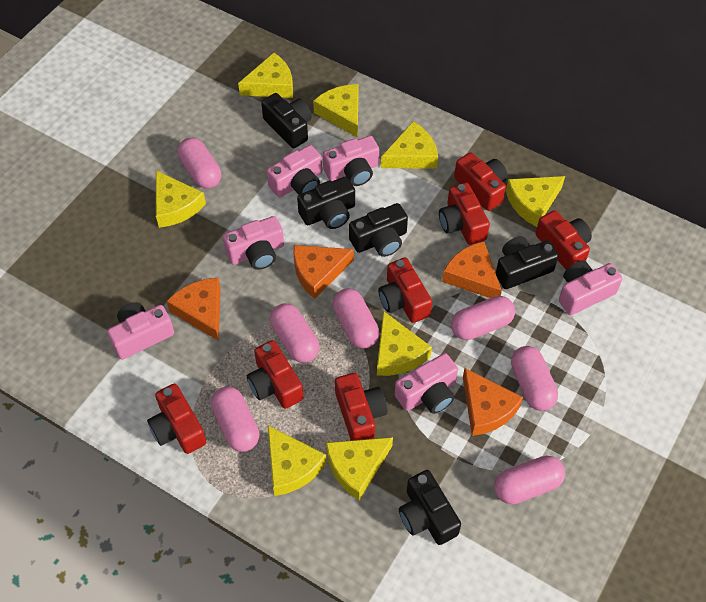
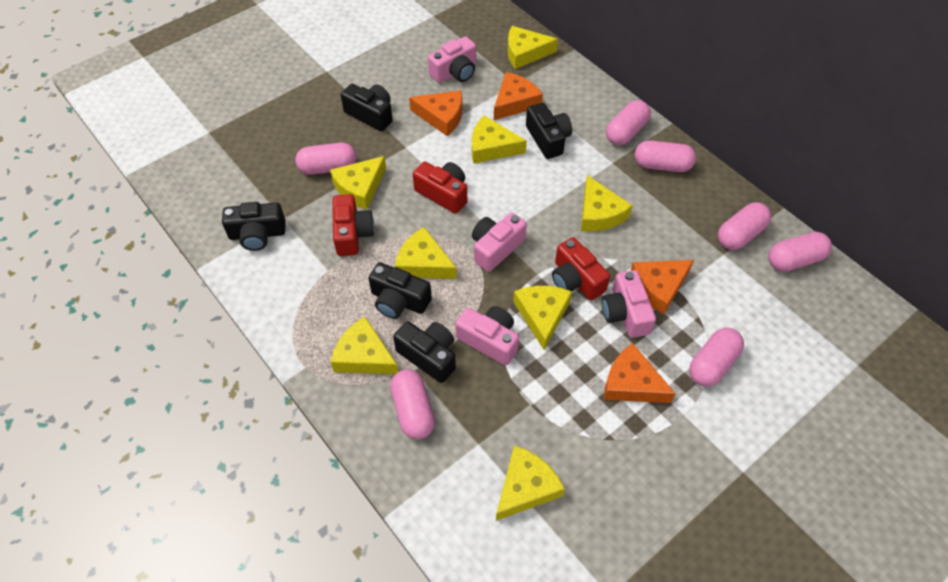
pink camera: 6 -> 4
red camera: 7 -> 3

